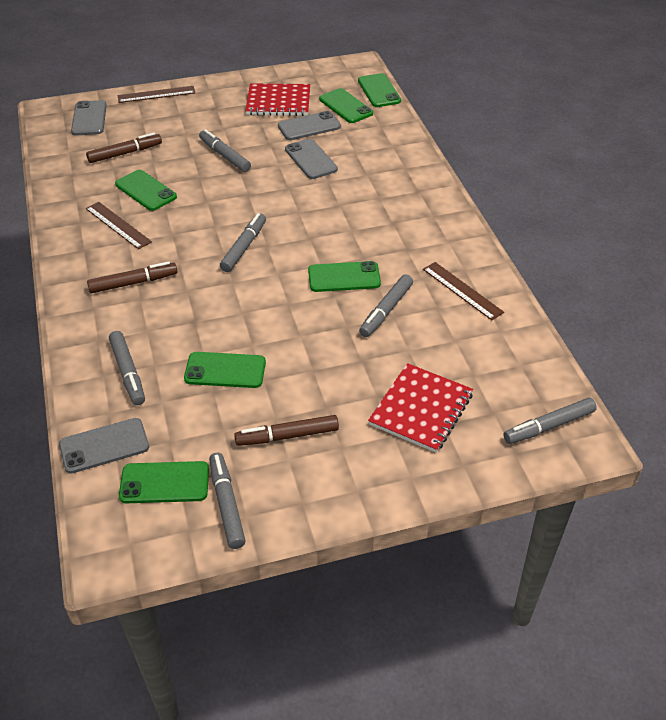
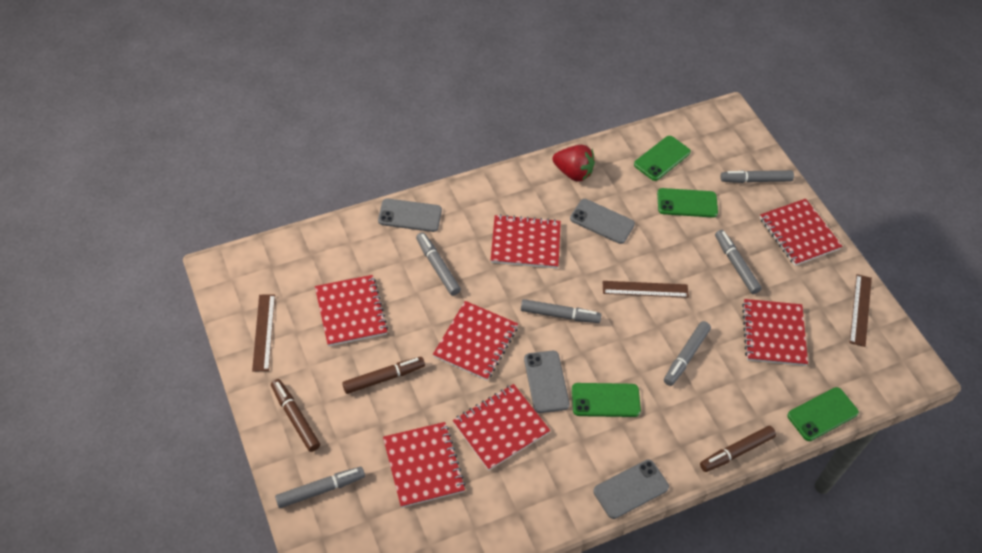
green phone: 6 -> 4
red notebook: 2 -> 7
red strawberry: 0 -> 1

